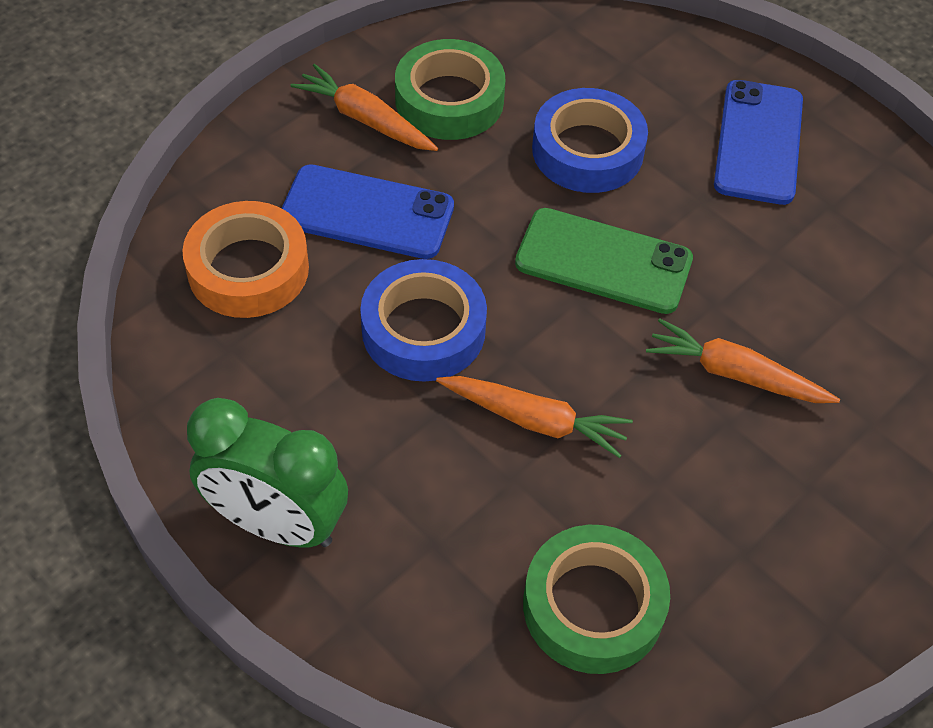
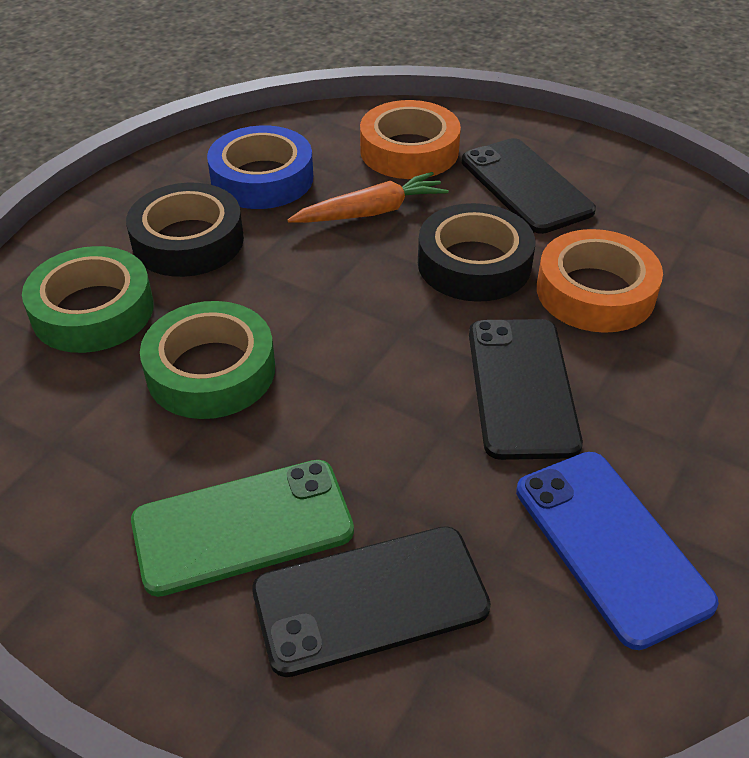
black phone: 0 -> 3
black tape: 0 -> 2
blue phone: 2 -> 1
blue tape: 2 -> 1
green clock: 1 -> 0
orange carrot: 3 -> 1
orange tape: 1 -> 2

